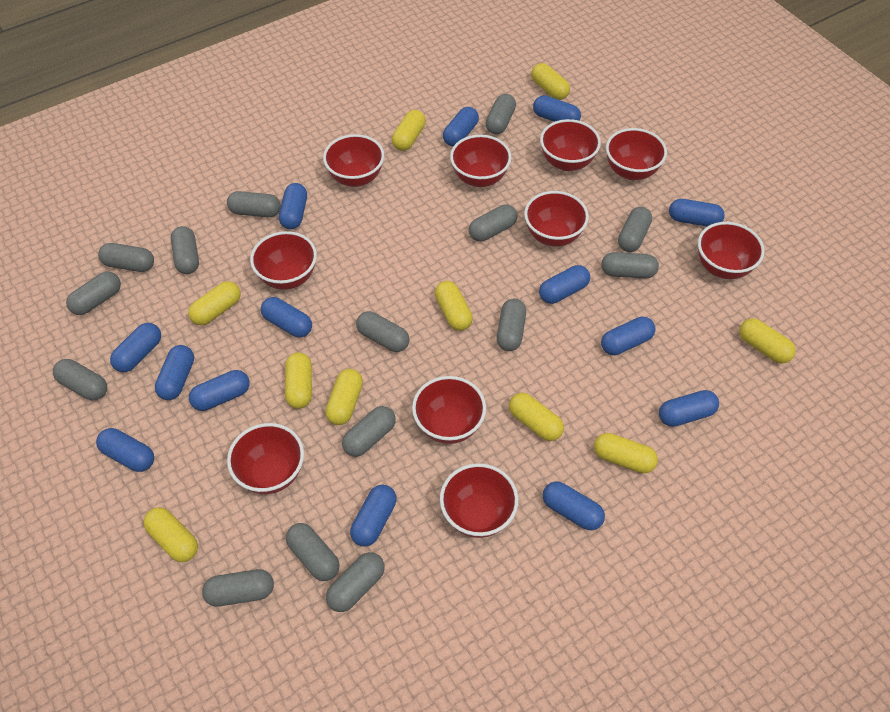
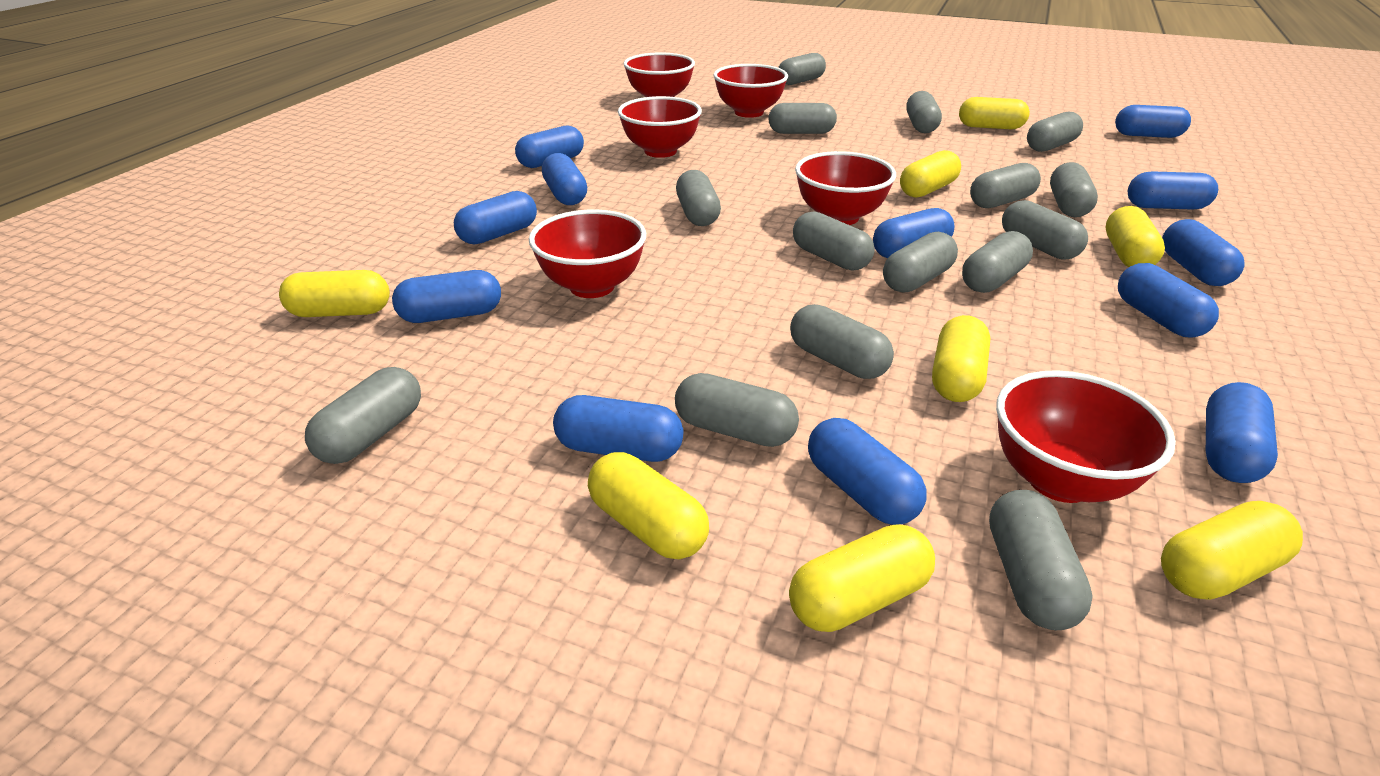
blue capsule: 14 -> 12
red bowl: 10 -> 6
yellow capsule: 10 -> 8

